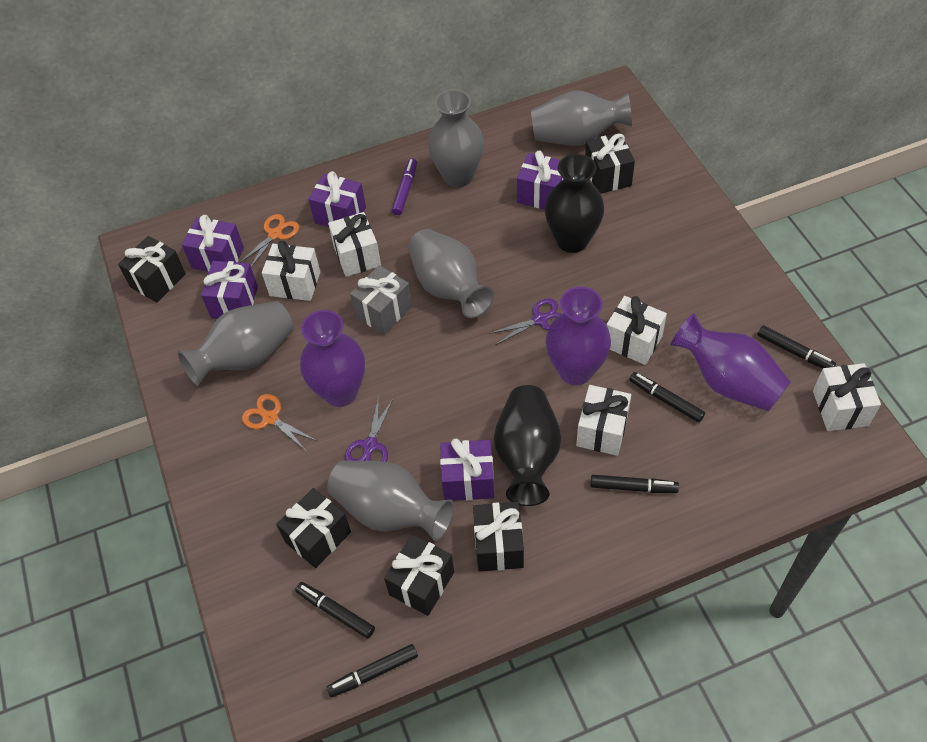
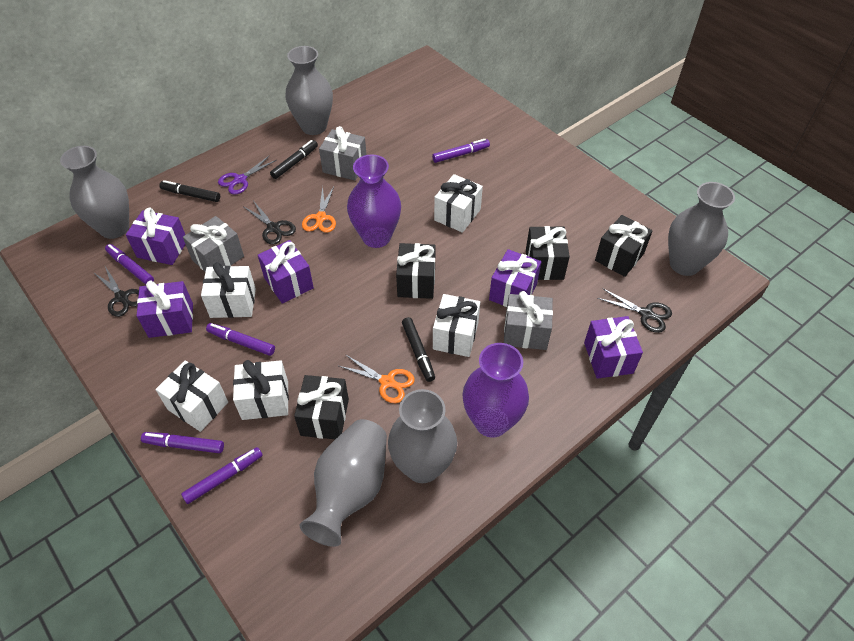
black gift: 5 -> 4
black marker: 5 -> 3
black scissors: 0 -> 3
black vase: 2 -> 0
grey gift: 1 -> 3
purple marker: 1 -> 5
purple scissors: 2 -> 1
purple vase: 3 -> 2

